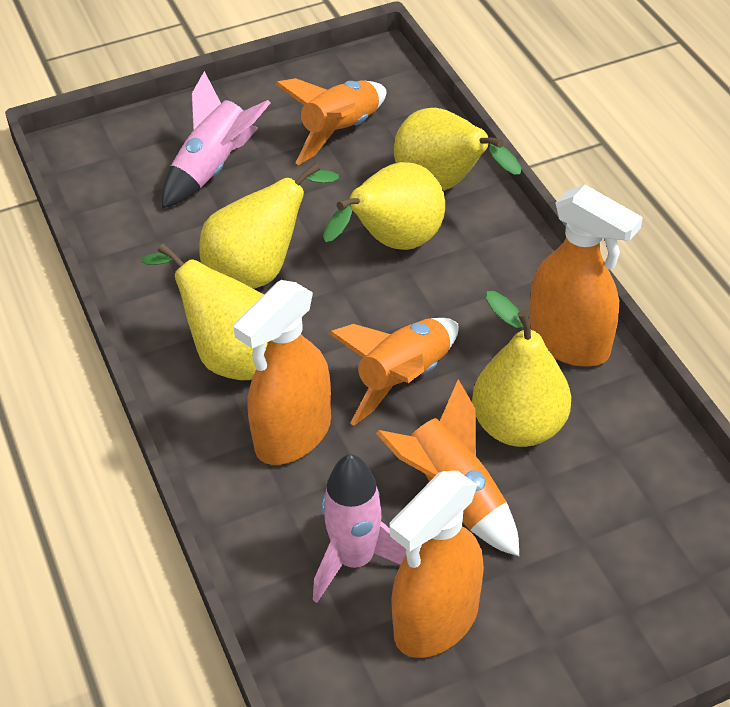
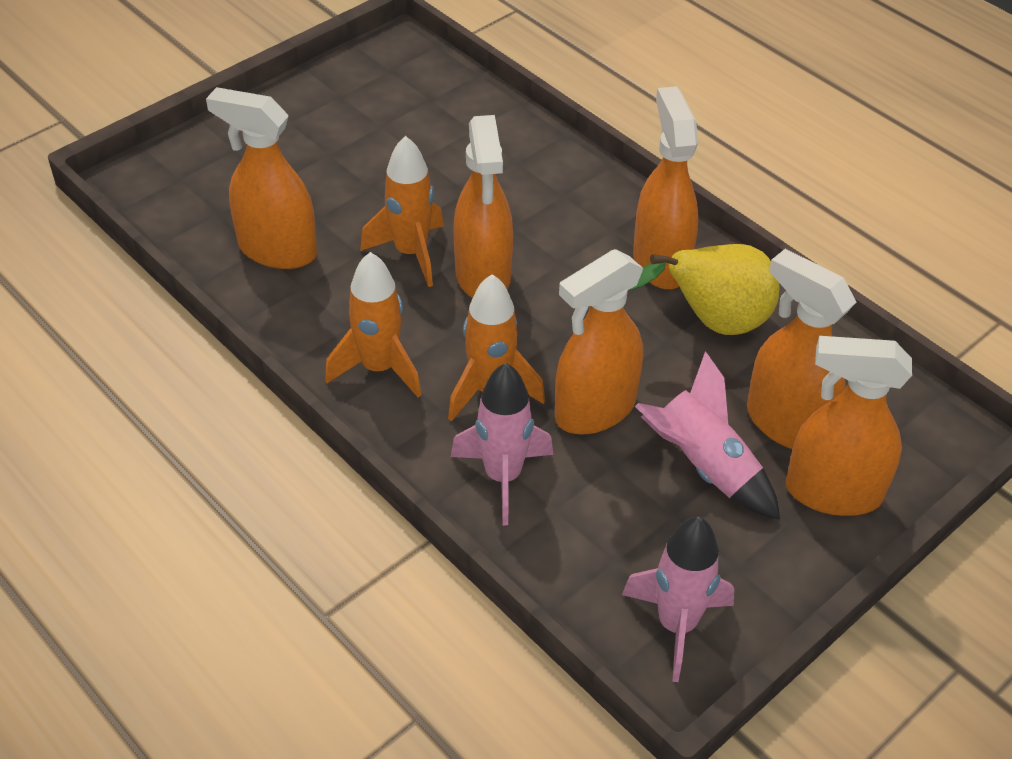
orange spray bottle: 3 -> 6
pink rocket: 2 -> 3
yellow pear: 5 -> 1

